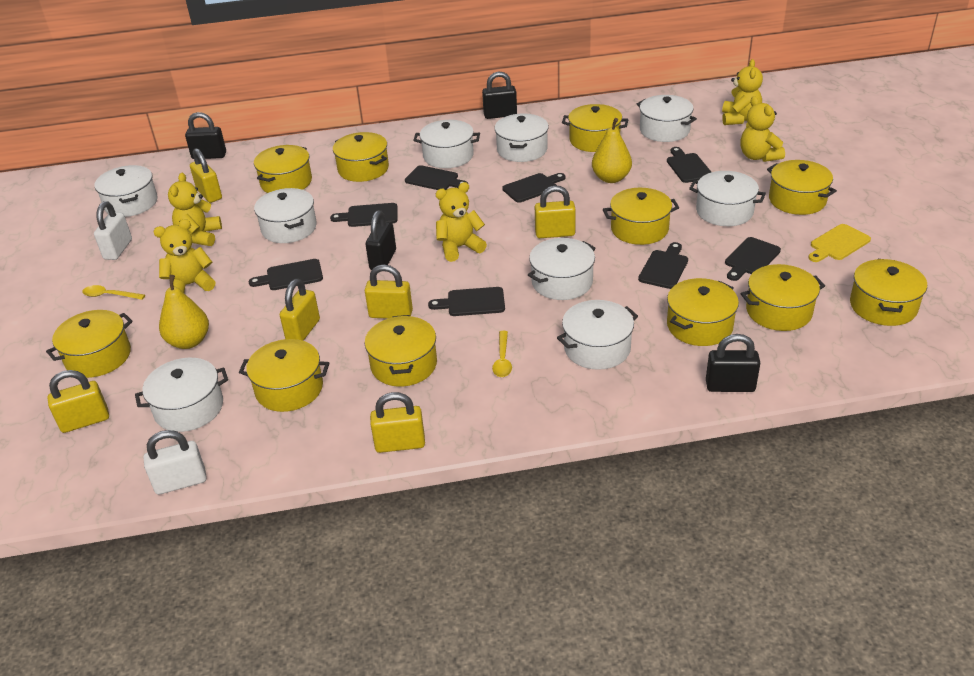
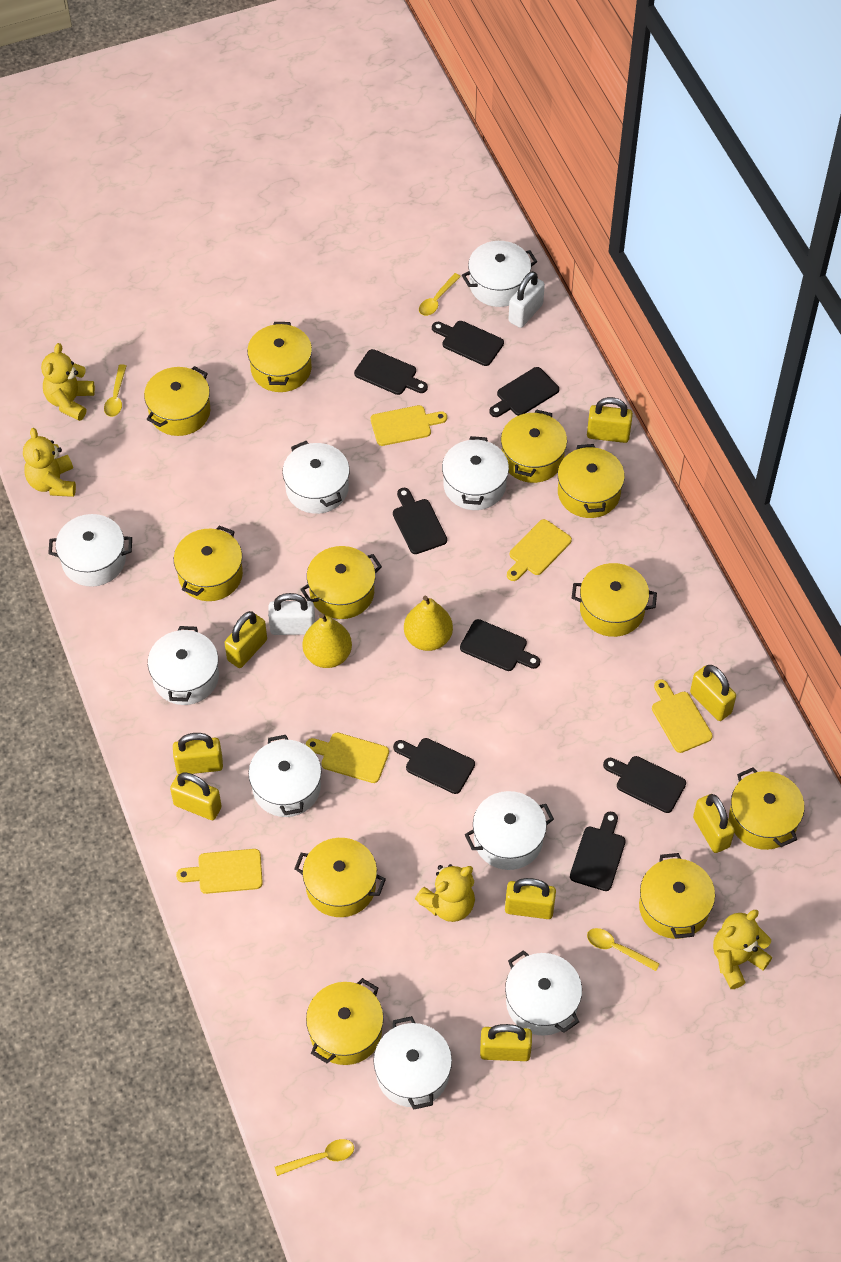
black padlock: 4 -> 0
yellow cutting board: 1 -> 5
yellow padlock: 6 -> 8
yellow spoon: 2 -> 4
yellow teddy bear: 5 -> 4

